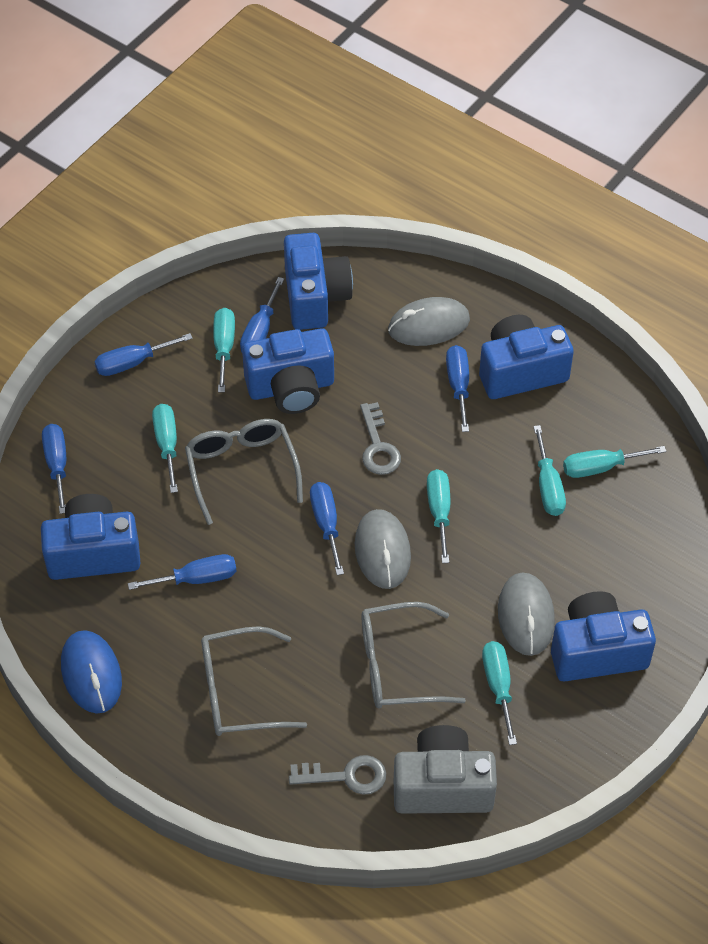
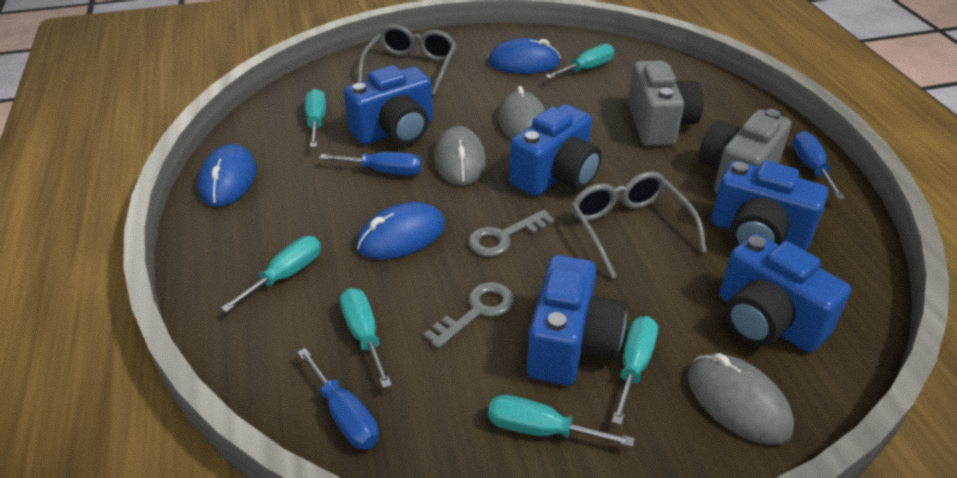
blue mouse: 1 -> 3
blue screwdriver: 6 -> 3
grey camera: 1 -> 2
grey glasses: 3 -> 2

